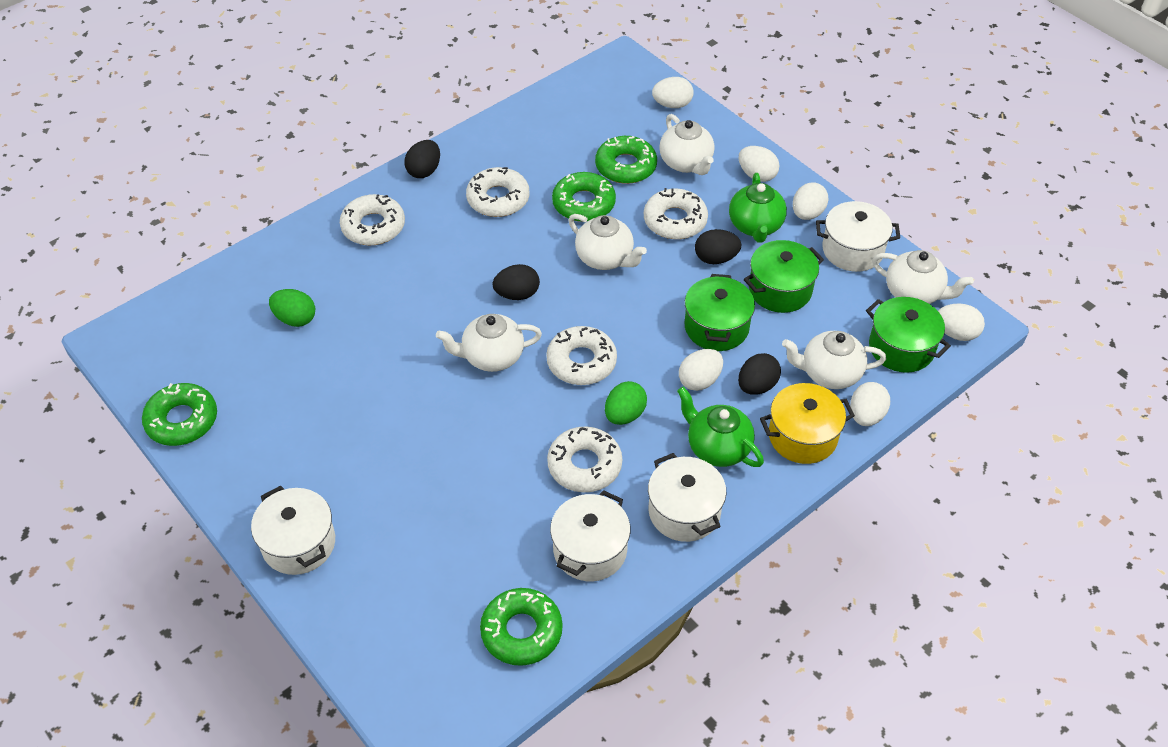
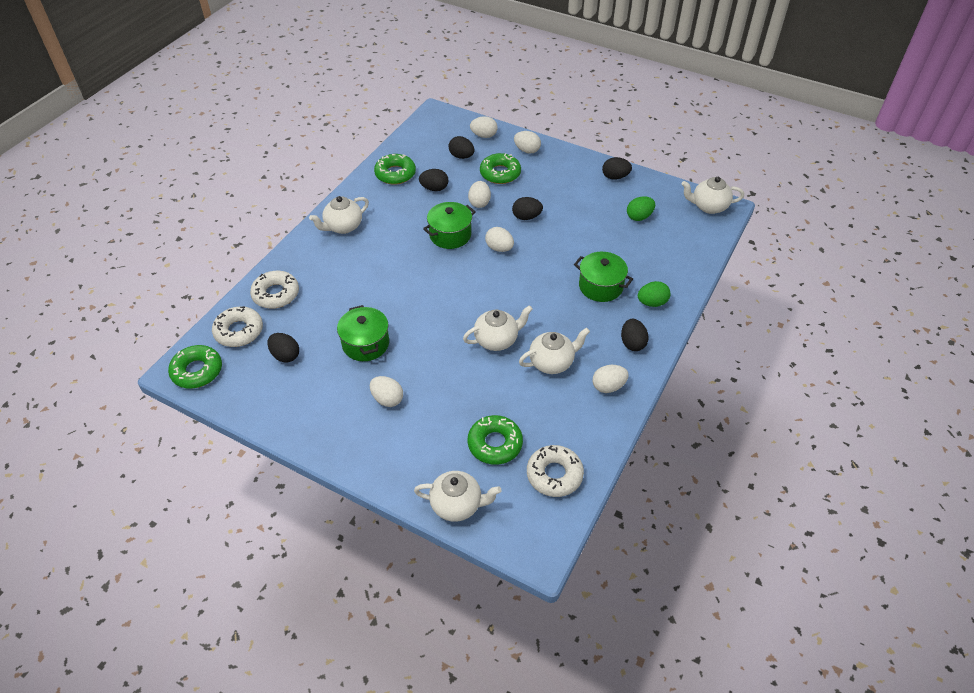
black egg: 4 -> 6
green teapot: 2 -> 0
white donut: 5 -> 3
white pot: 4 -> 0
yellow pot: 1 -> 0

